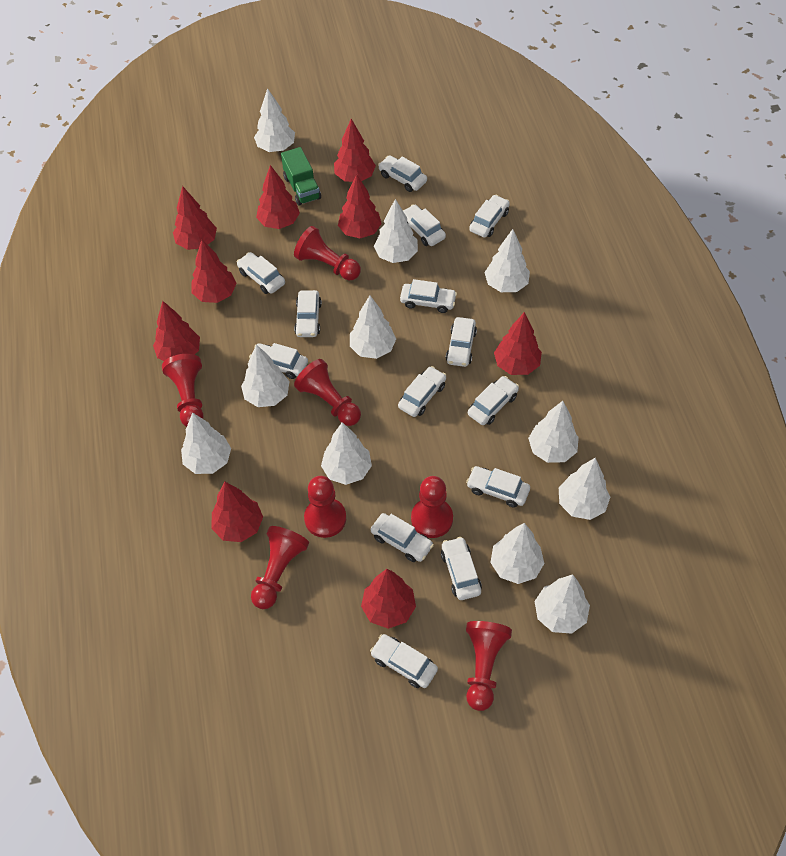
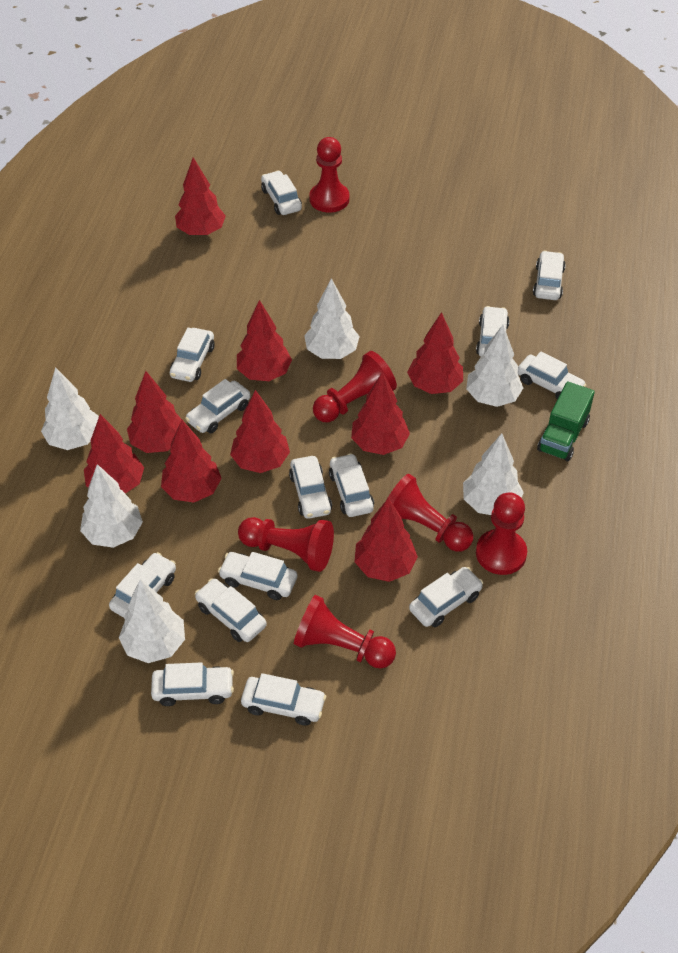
red pawn: 7 -> 6
white tree: 11 -> 6

